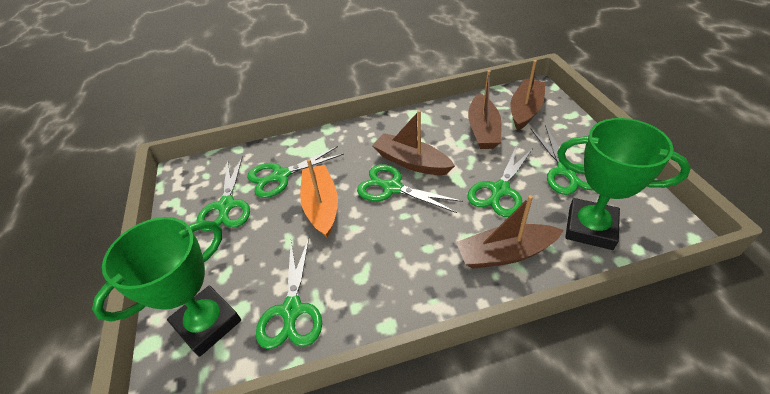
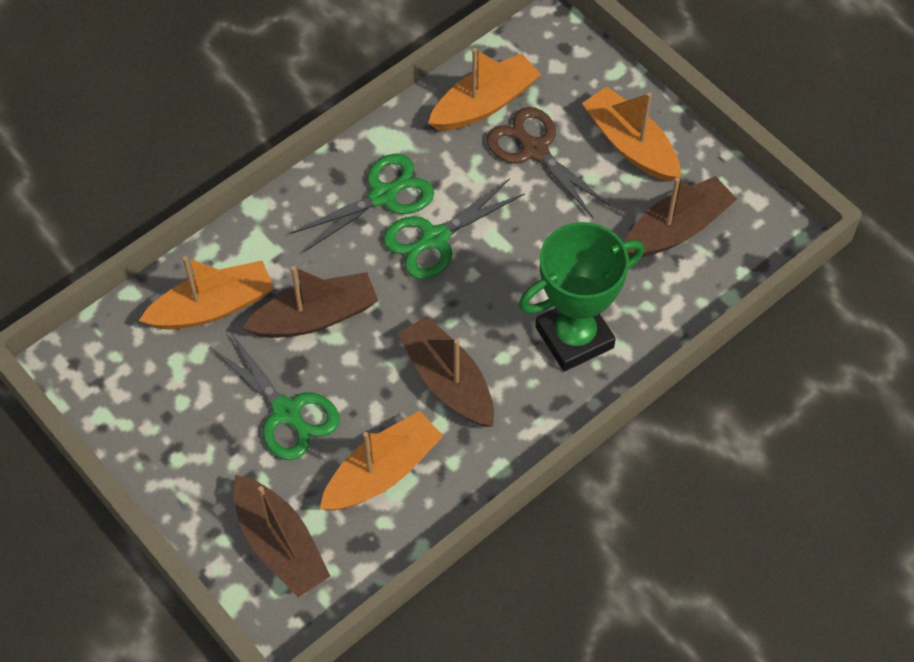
brown scissors: 0 -> 1
green scissors: 6 -> 3
green trophy: 2 -> 1
orange boat: 1 -> 4

